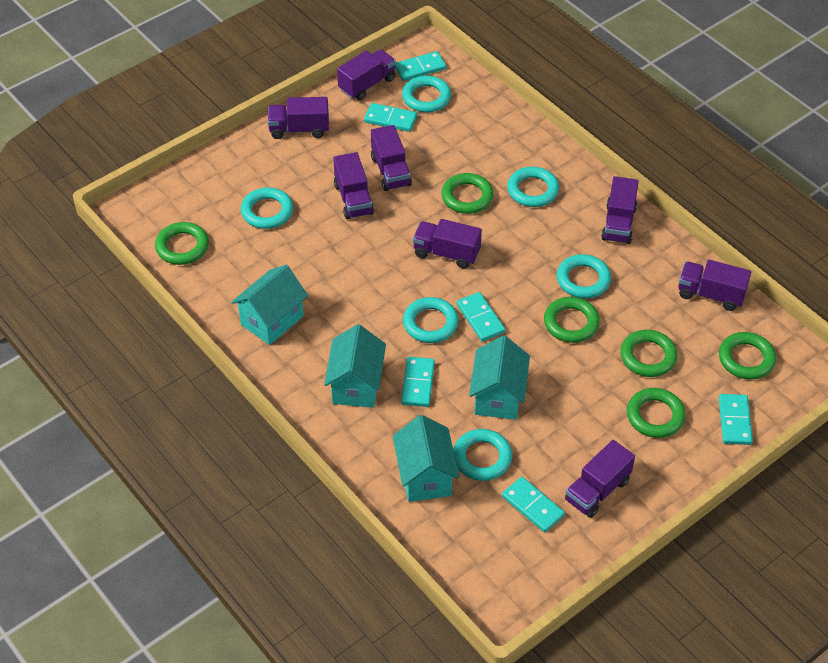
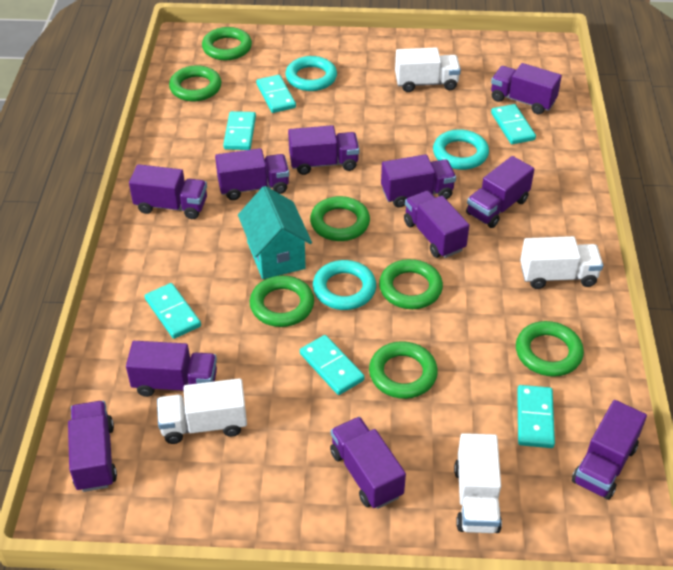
green ring: 6 -> 7
purple truck: 8 -> 11
turquoise house: 4 -> 1
turquoise ring: 6 -> 3
white truck: 0 -> 4

